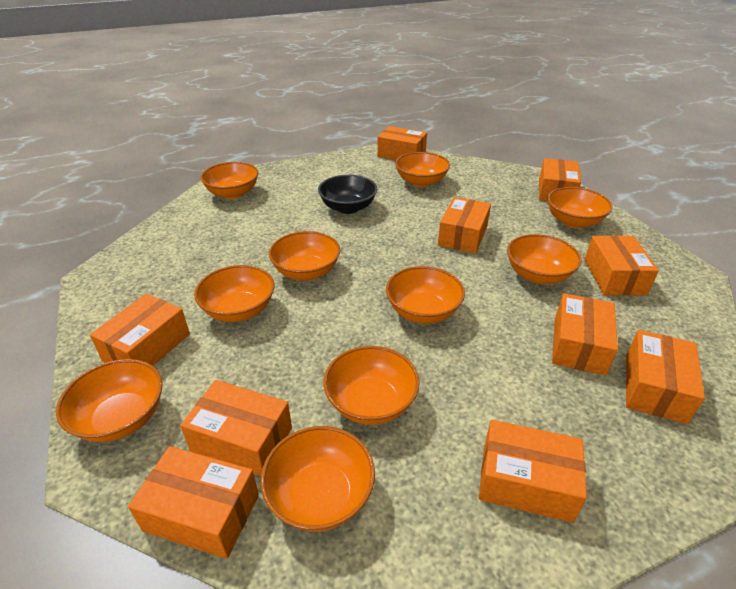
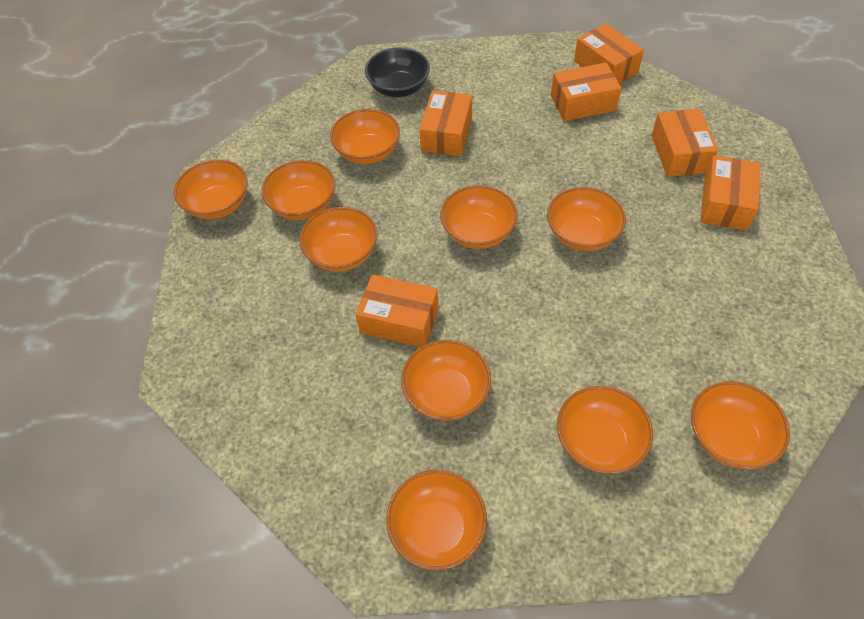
orange box: 10 -> 6

